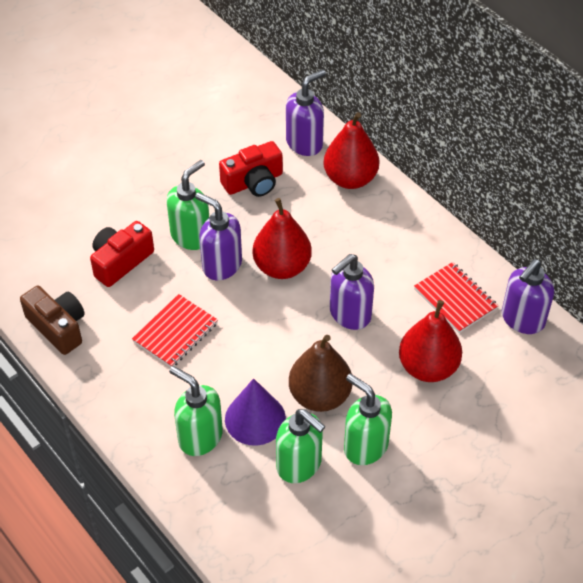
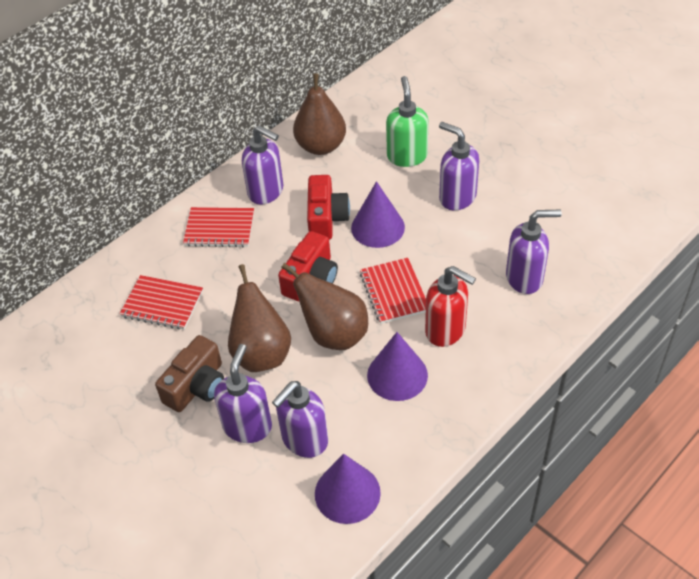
brown pear: 1 -> 3
green soap dispenser: 4 -> 1
purple cone: 1 -> 3
purple soap dispenser: 4 -> 5
red notebook: 2 -> 3
red pear: 3 -> 0
red soap dispenser: 0 -> 1

